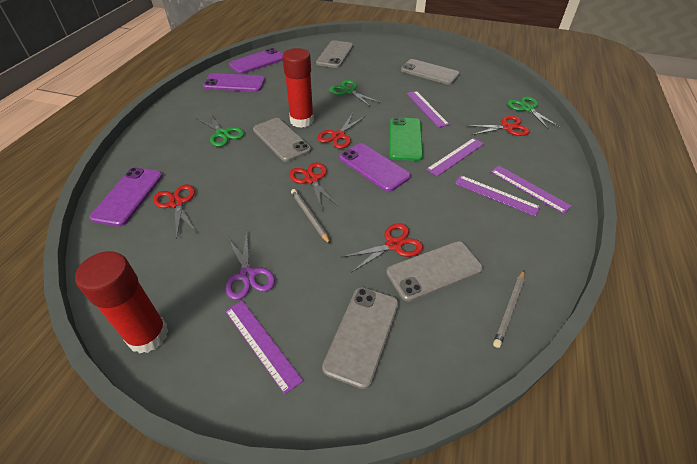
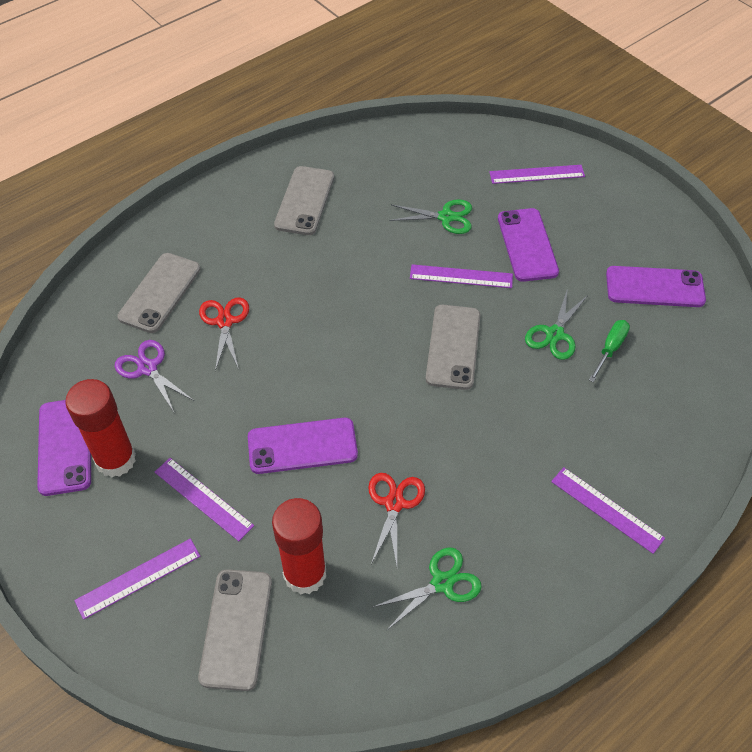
green phone: 1 -> 0
green screwdriver: 0 -> 1
grey pencil: 2 -> 0
grey phone: 5 -> 4
red scissors: 5 -> 2

